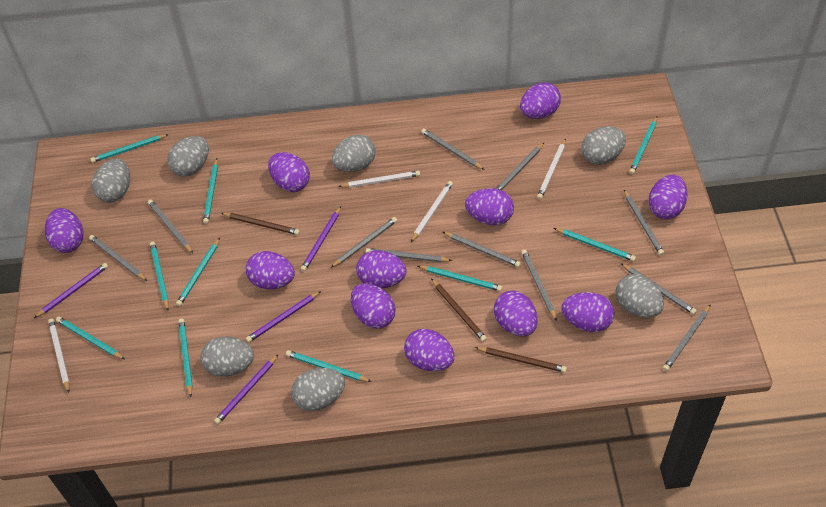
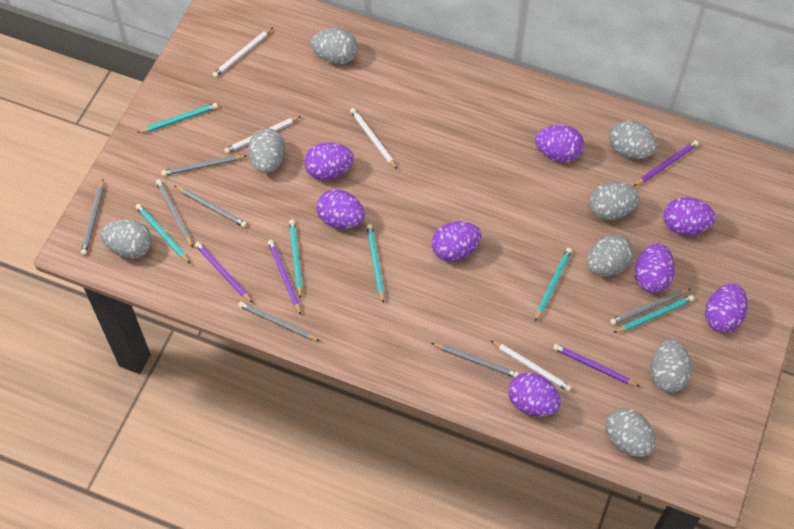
brown pencil: 3 -> 0
grey egg: 7 -> 8
grey pencil: 11 -> 7
purple egg: 11 -> 8
turquoise pencil: 10 -> 6

